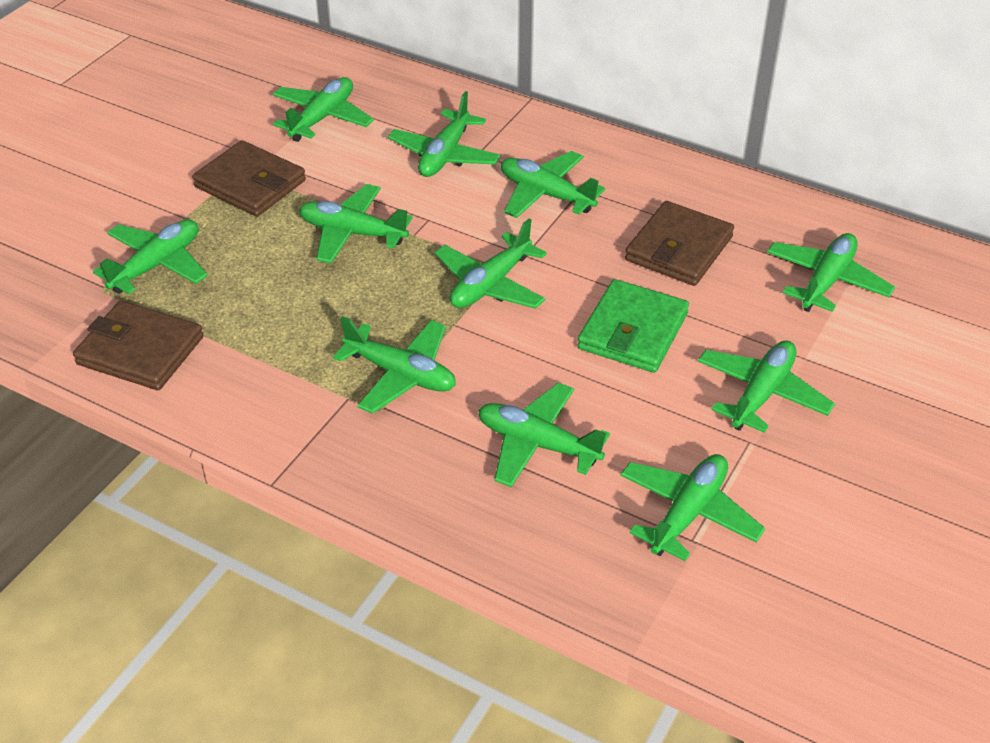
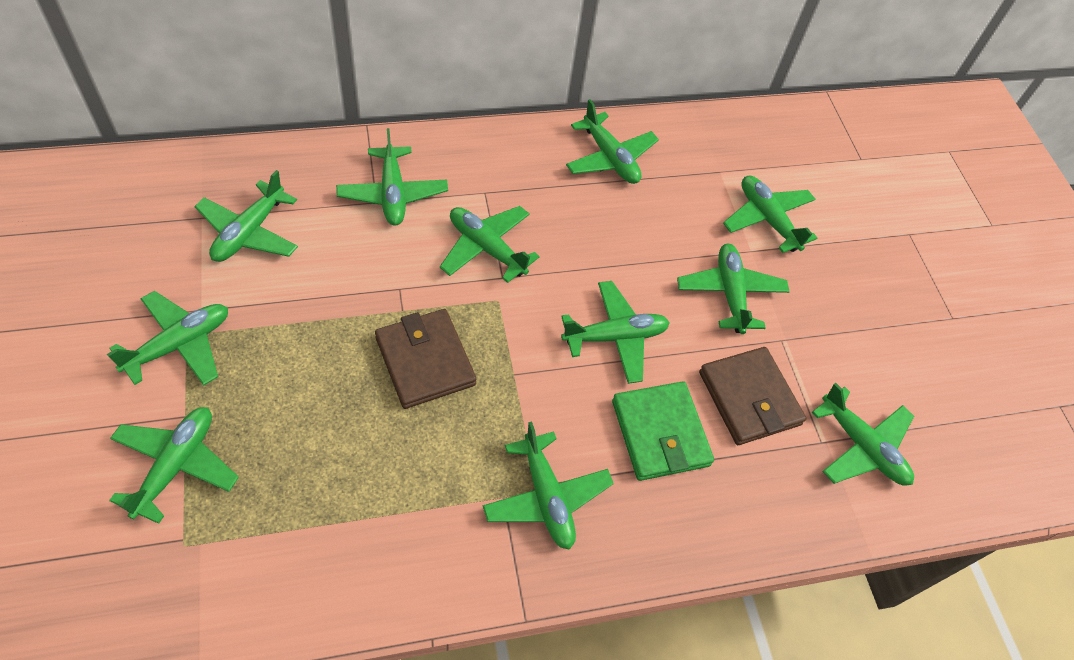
brown wallet: 3 -> 2

